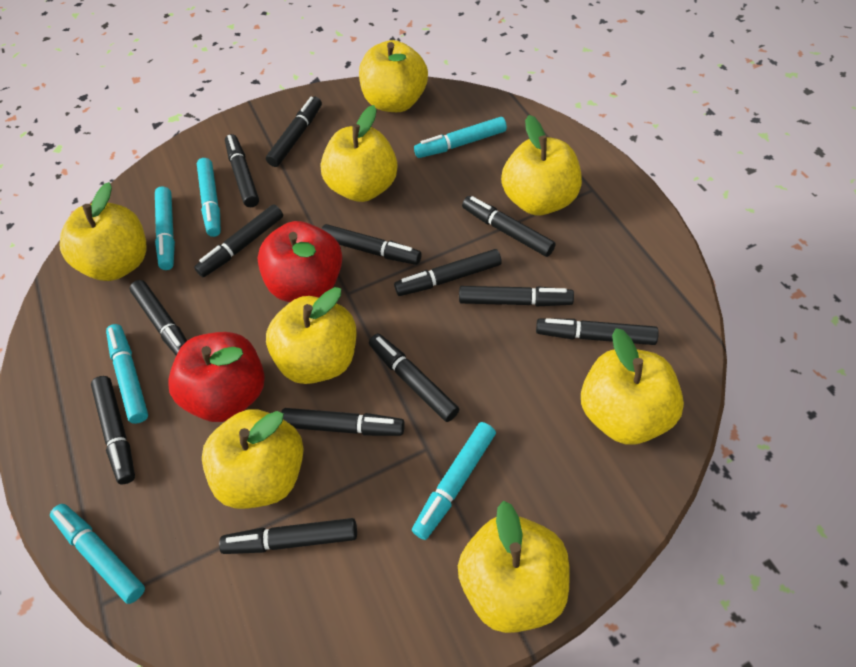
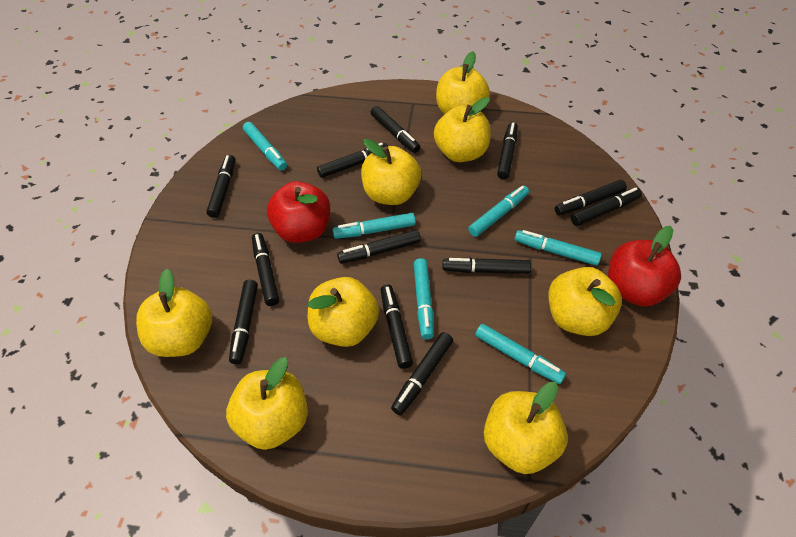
black marker: 13 -> 12

